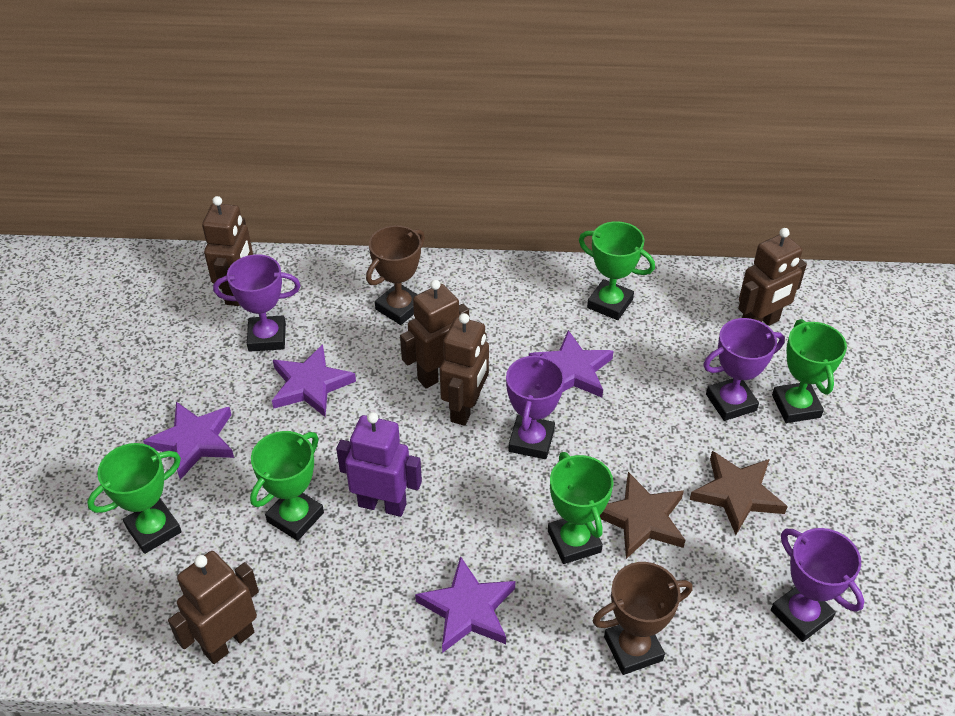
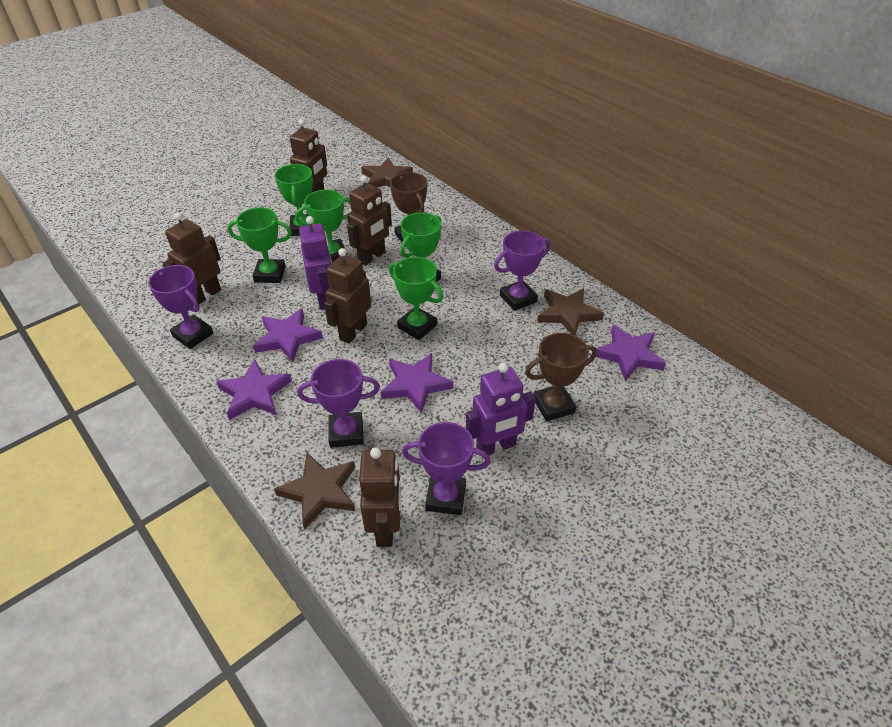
brown star: 2 -> 3
purple robot: 1 -> 2

